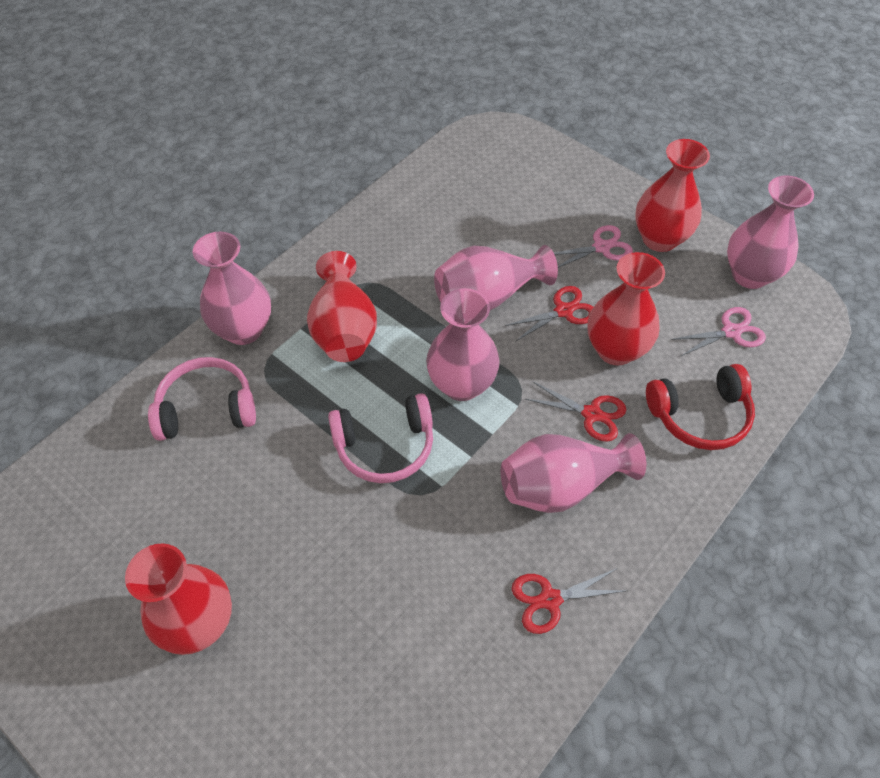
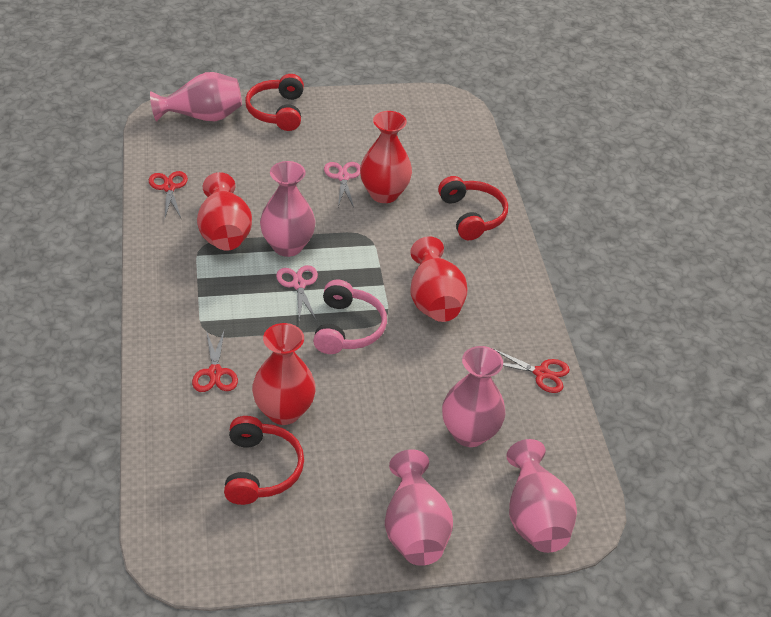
pink headphones: 2 -> 1
red headphones: 1 -> 3

